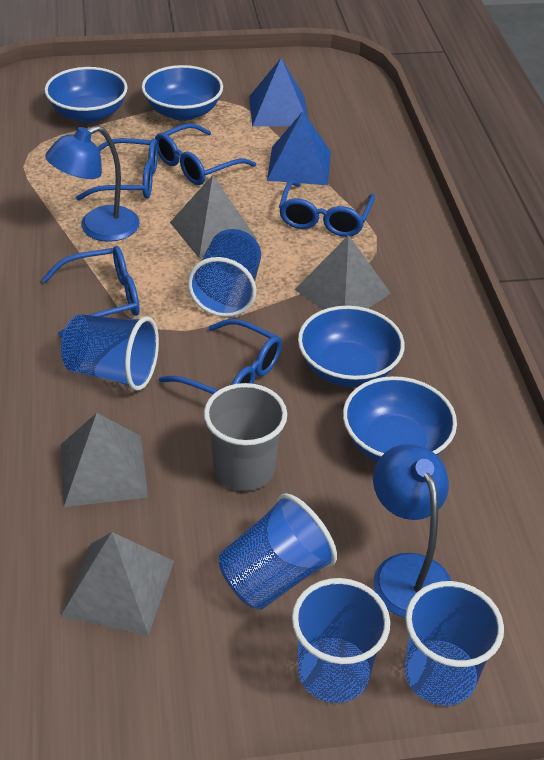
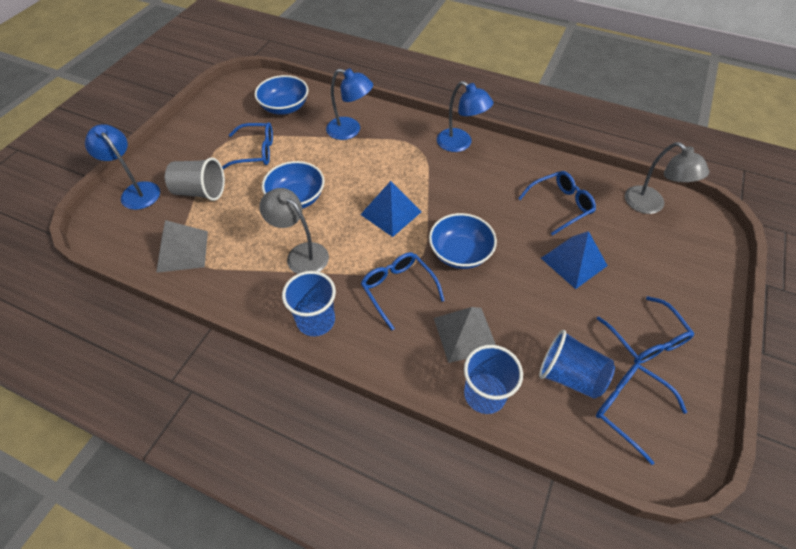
blue bowl: 4 -> 3
blue cup: 5 -> 3
blue lamp: 2 -> 3
grey lamp: 0 -> 2
grey pyramid: 4 -> 2

